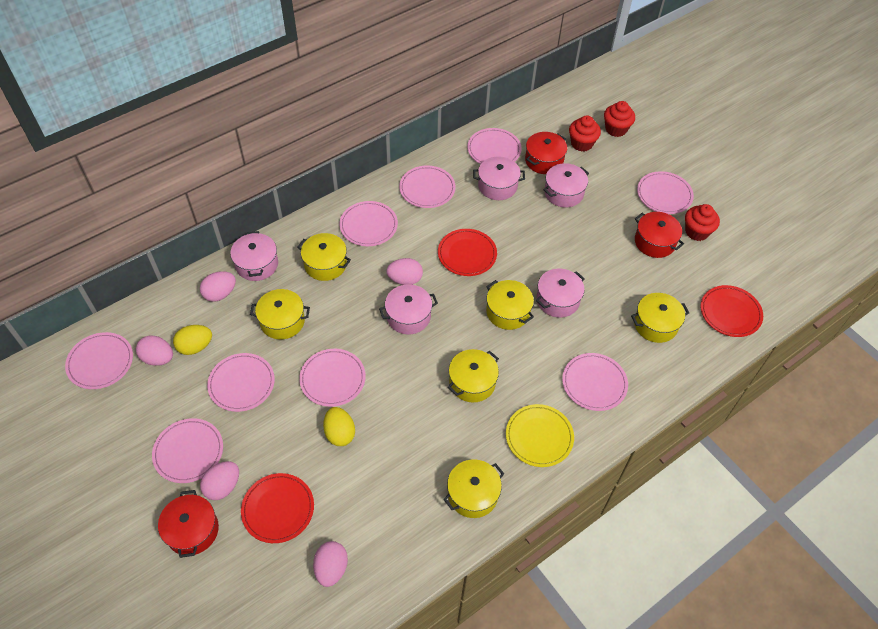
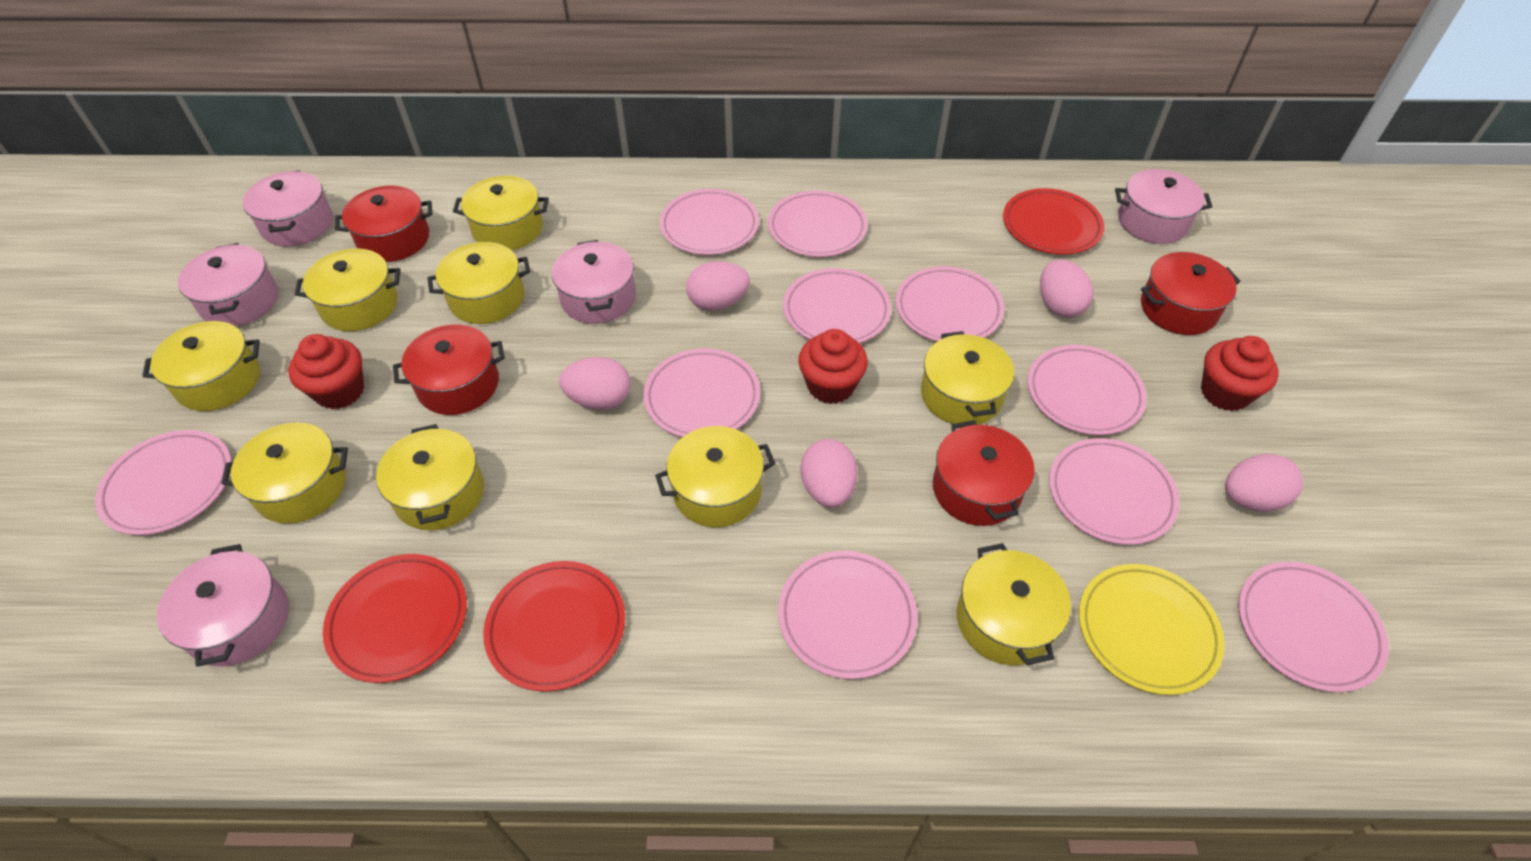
pink plate: 9 -> 10
red pot: 3 -> 4
yellow egg: 2 -> 0
yellow pot: 6 -> 9

